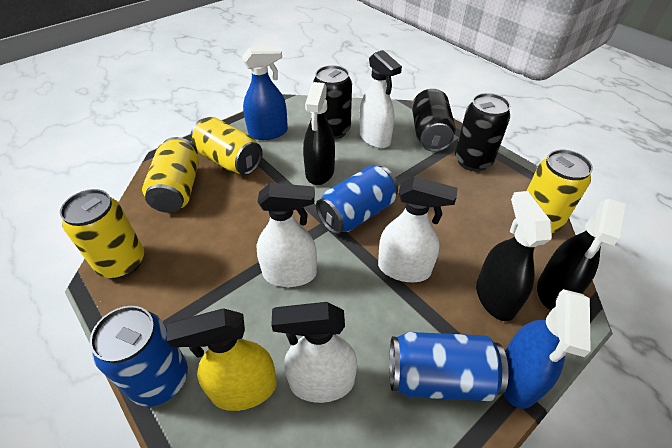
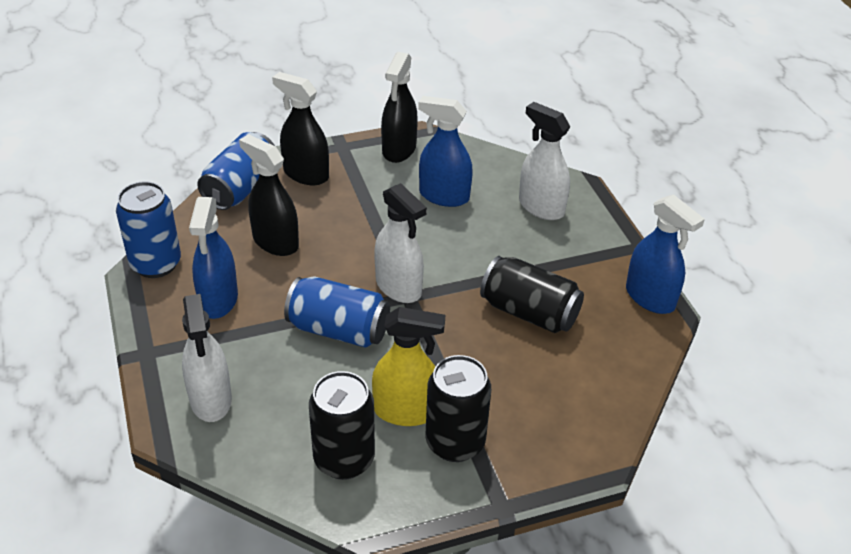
blue spray bottle: 2 -> 3
white spray bottle: 4 -> 3
yellow can: 4 -> 0

